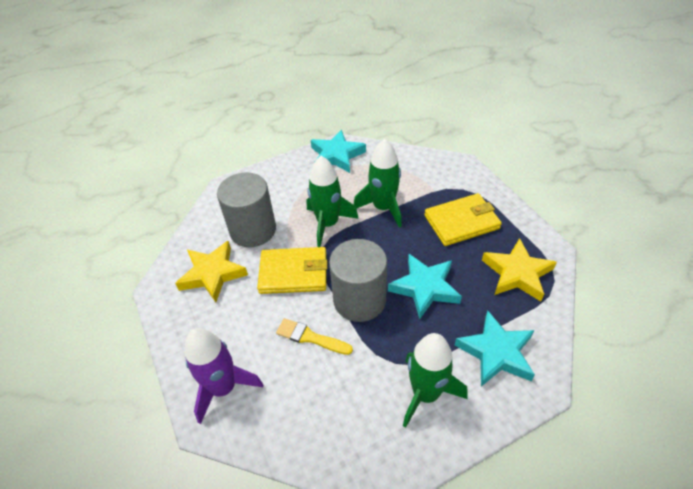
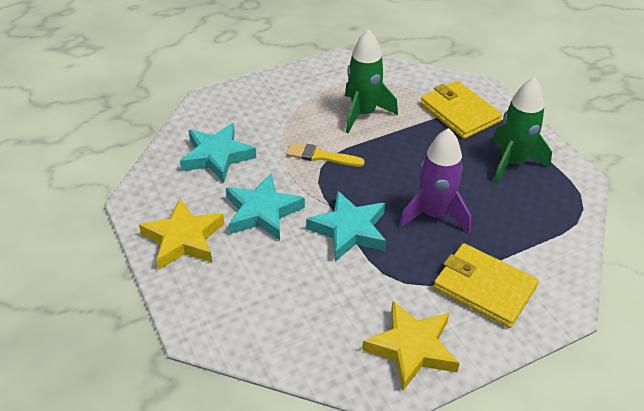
green rocket: 3 -> 2
grey cylinder: 2 -> 0

